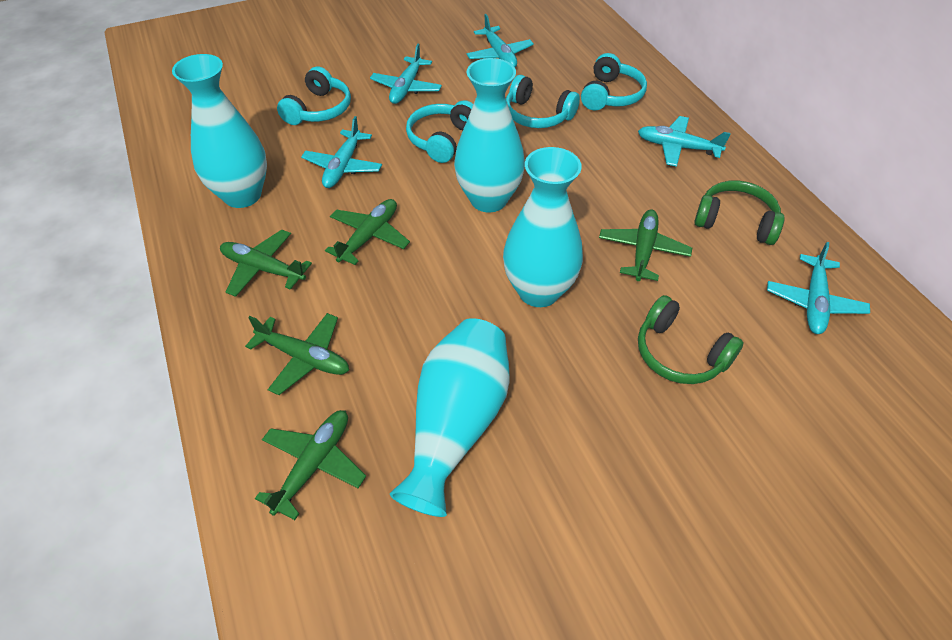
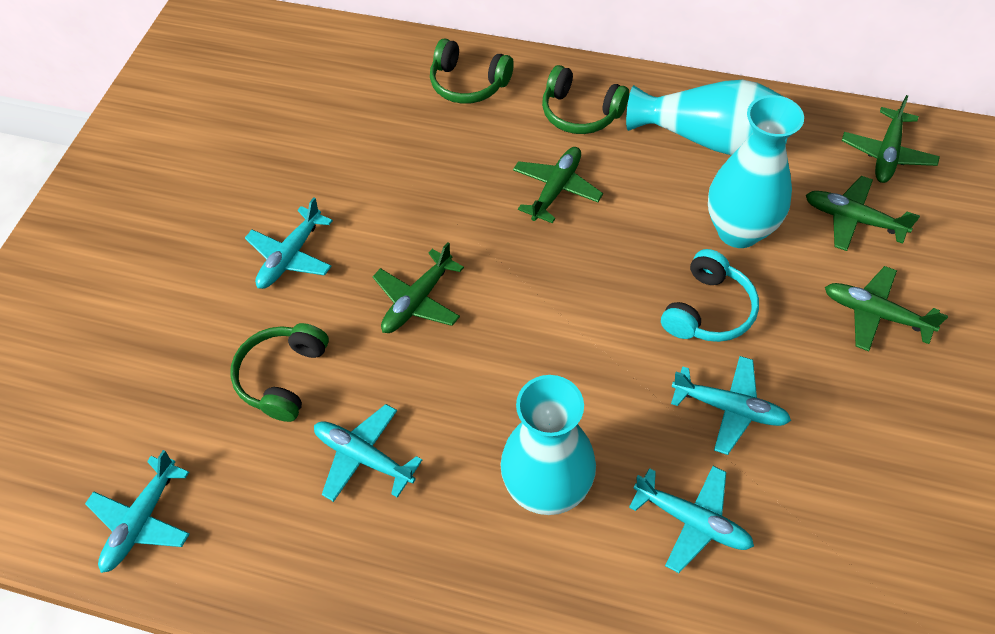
green headphones: 2 -> 3
turquoise headphones: 4 -> 1
turquoise vase: 4 -> 3

